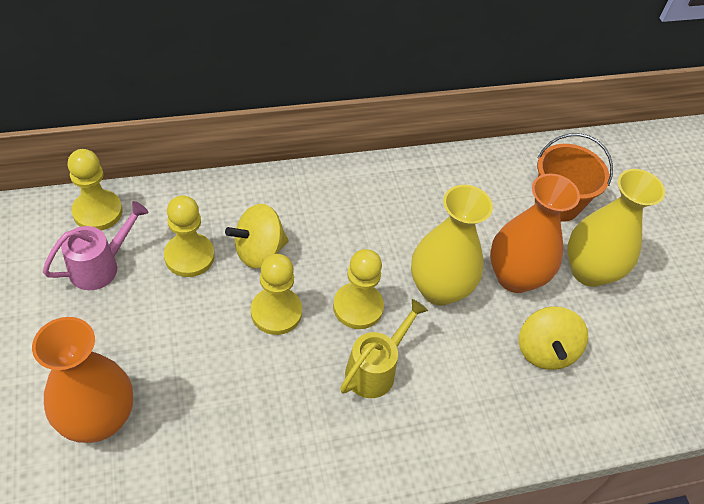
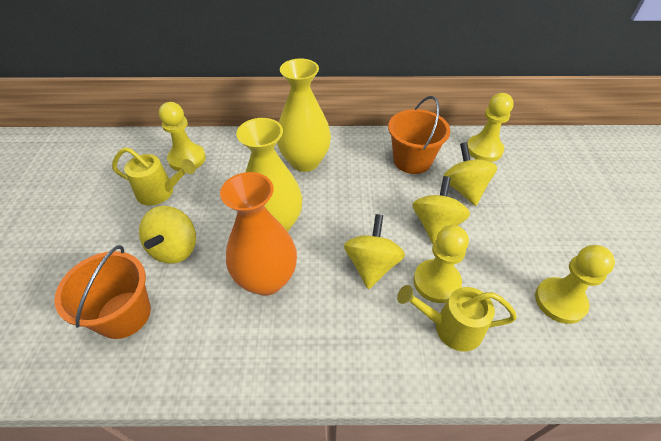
orange bucket: 1 -> 2
orange vase: 2 -> 1
pink watering can: 1 -> 0
yellow spinning top: 2 -> 4
yellow watering can: 1 -> 2

